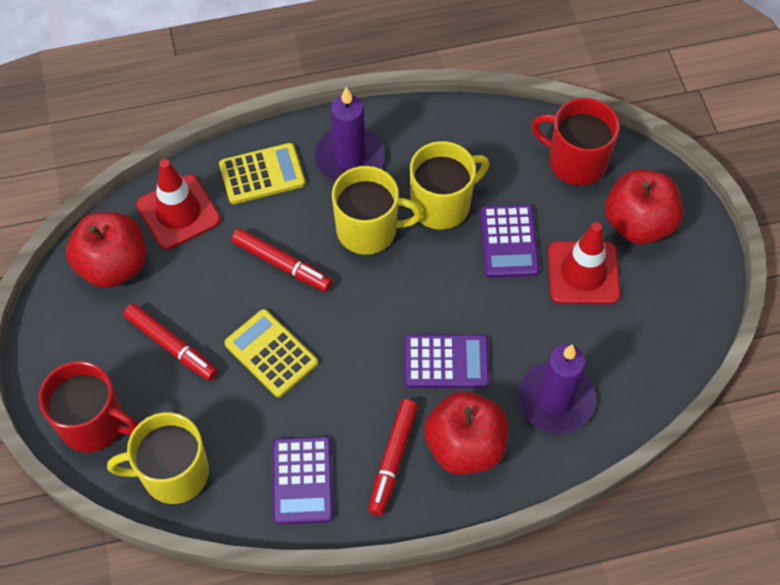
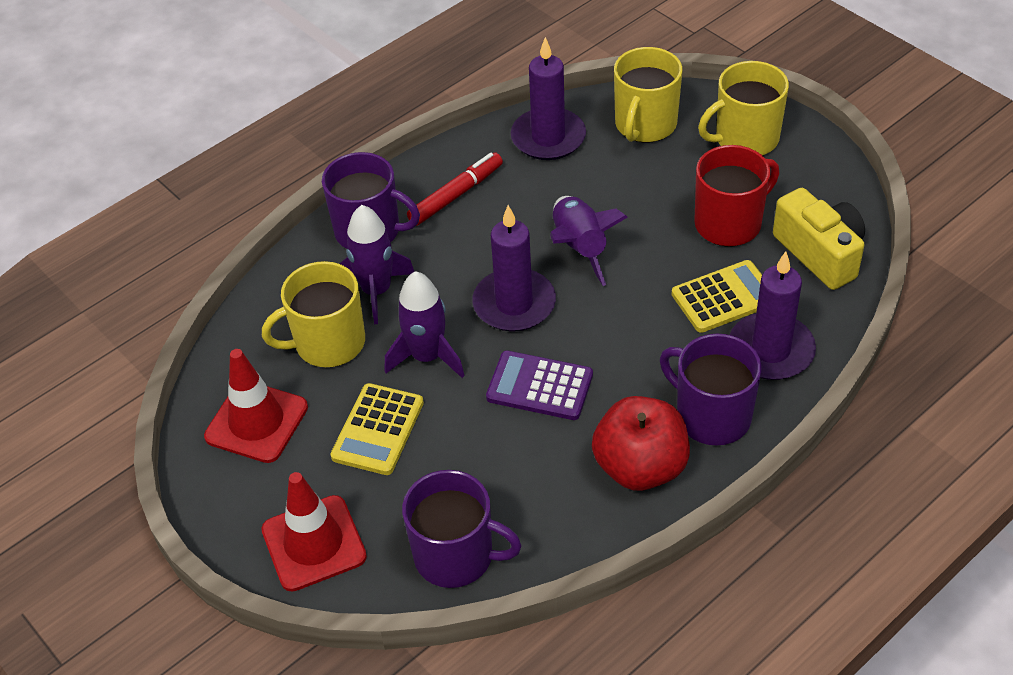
purple calculator: 3 -> 1
purple candle: 2 -> 3
purple mug: 0 -> 3
purple rocket: 0 -> 3
red apple: 3 -> 1
red marker: 3 -> 1
red mug: 2 -> 1
yellow camera: 0 -> 1

